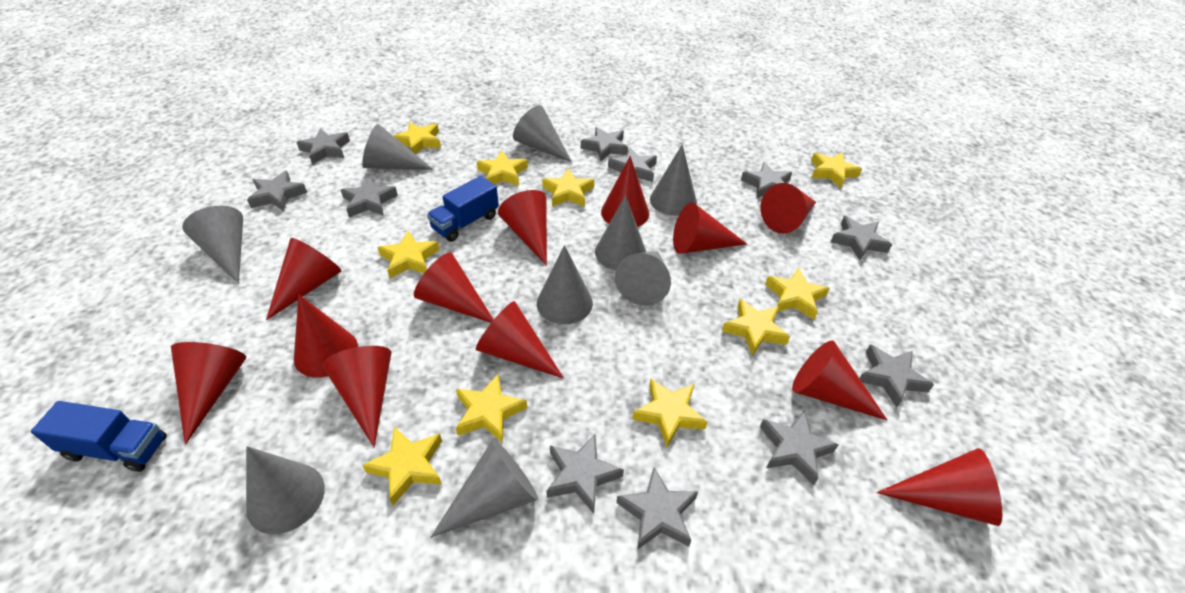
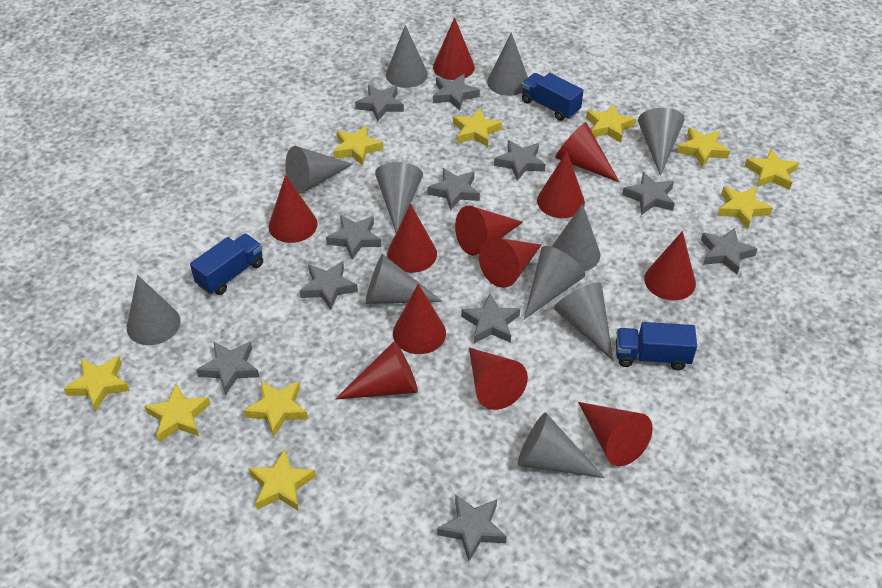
blue truck: 2 -> 3
grey cone: 9 -> 11

